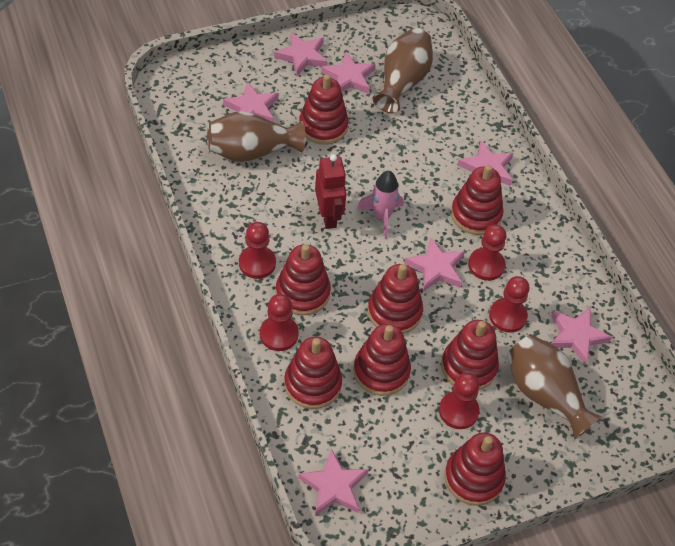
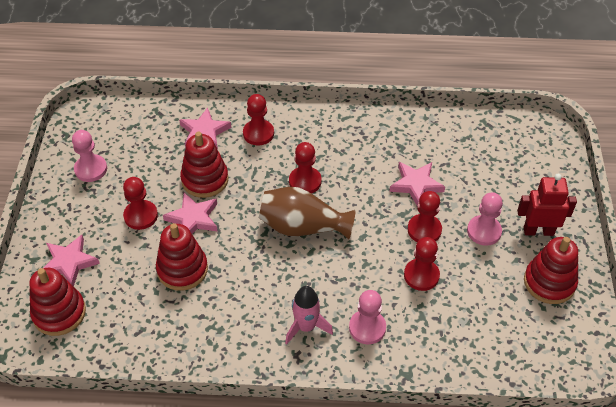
brown vase: 3 -> 1
pink pawn: 0 -> 3
pink star: 7 -> 4
red stacking toy: 8 -> 4

